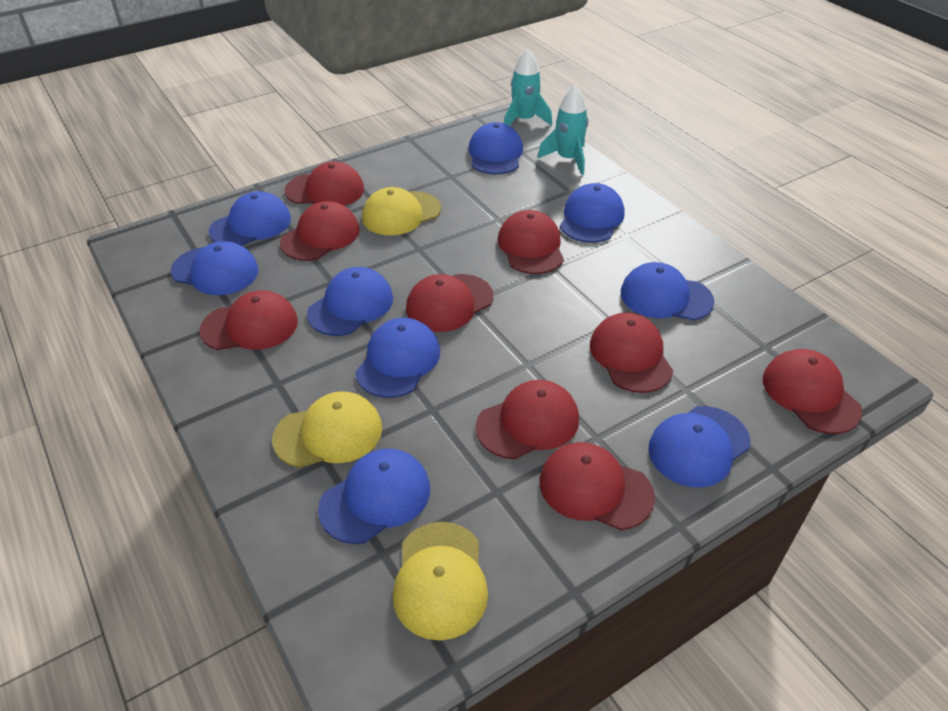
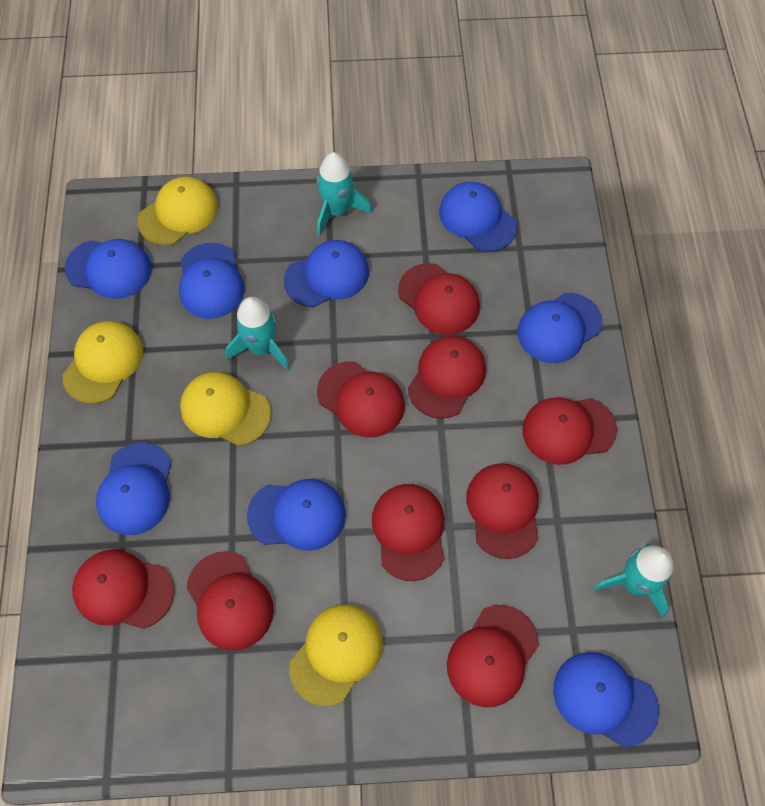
blue cap: 9 -> 8
turquoise rocket: 2 -> 3
yellow cap: 3 -> 4

